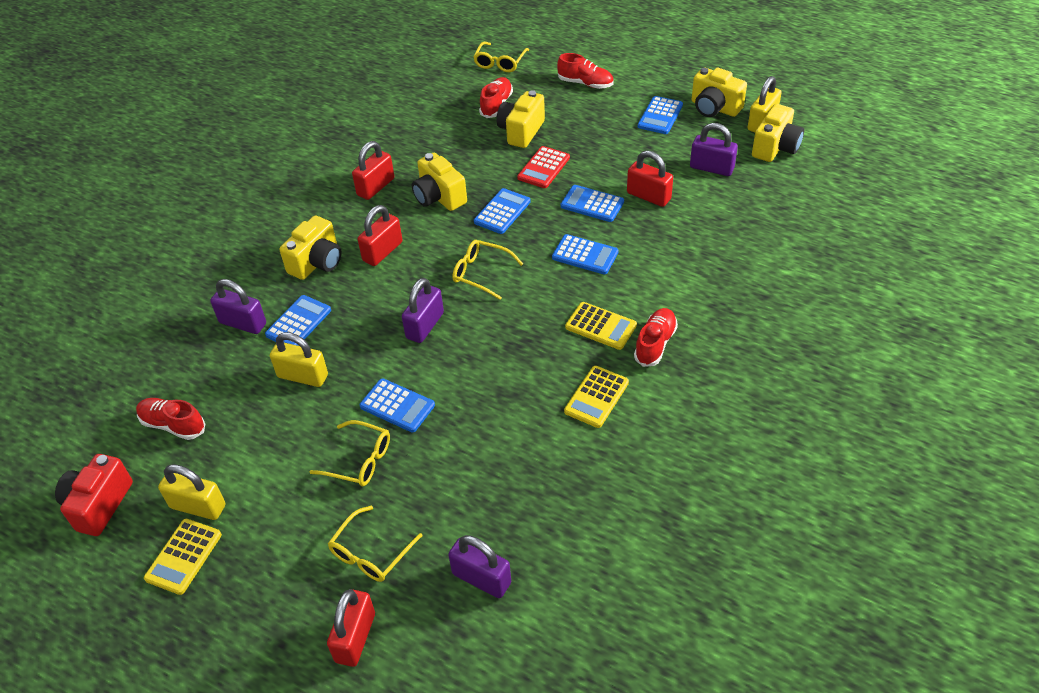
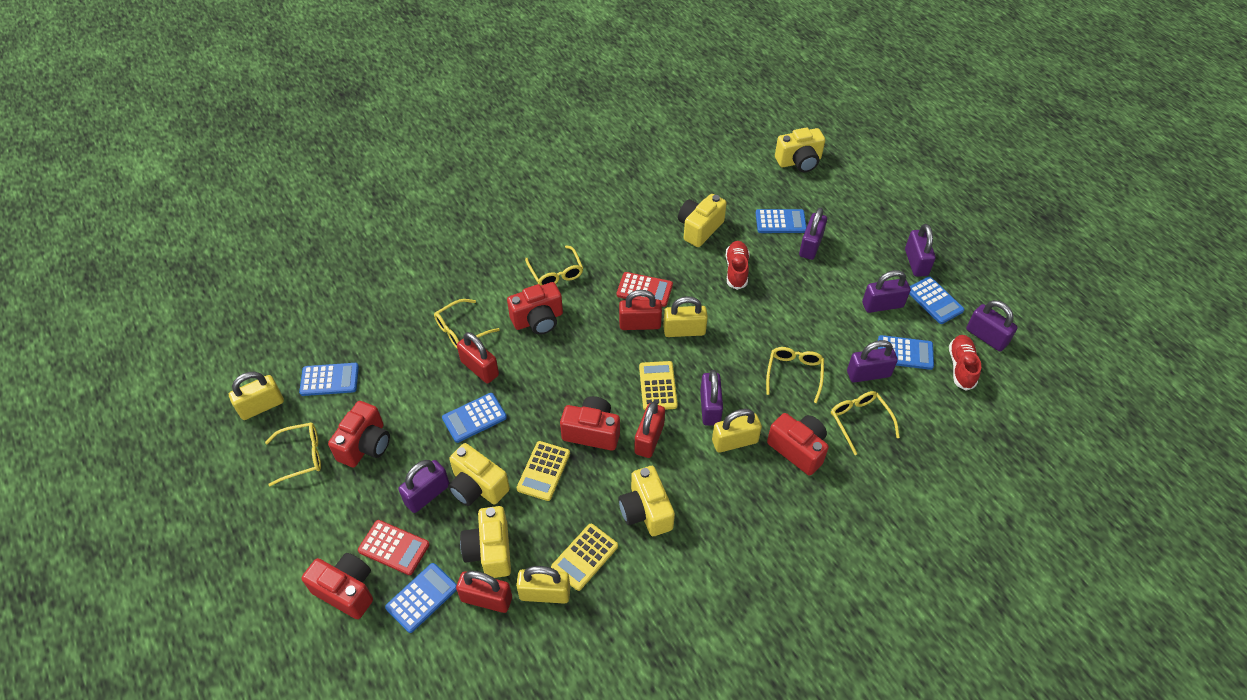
purple padlock: 4 -> 7
red calculator: 1 -> 2
red camera: 1 -> 5
red shoe: 4 -> 2
yellow glasses: 4 -> 5
yellow padlock: 3 -> 4

